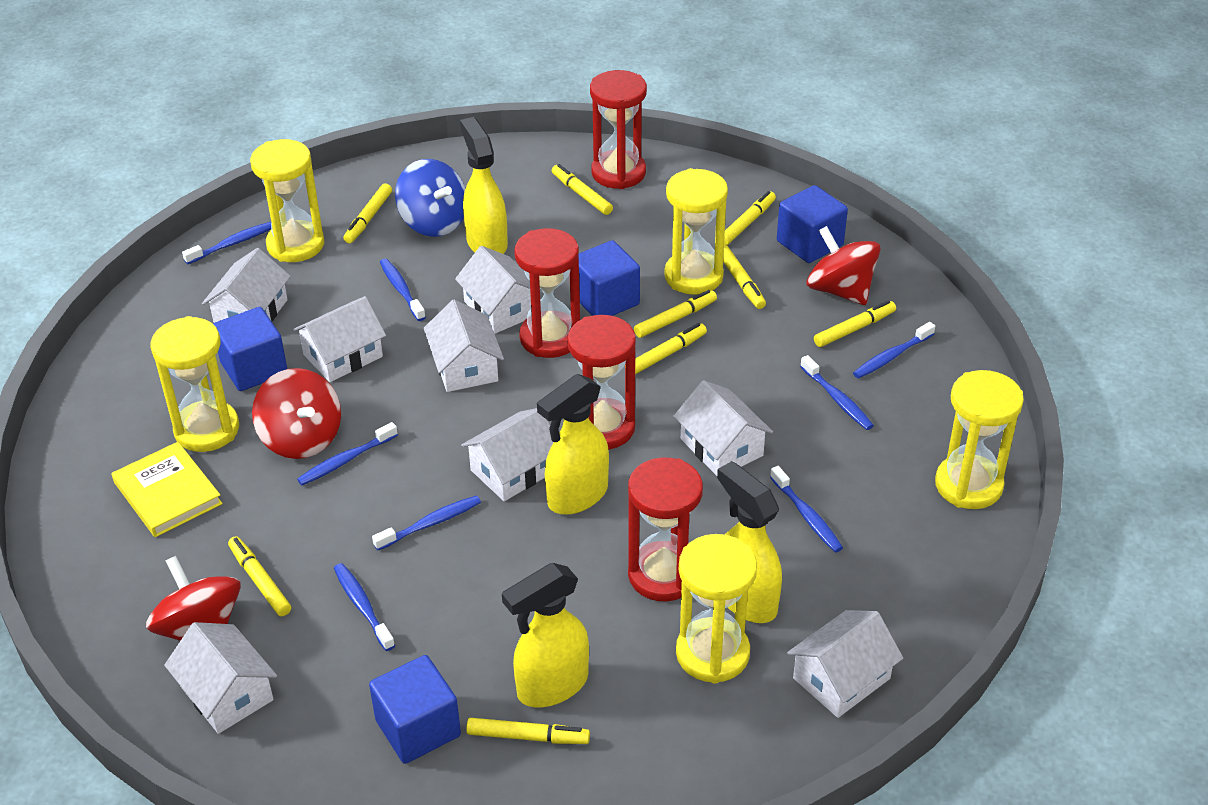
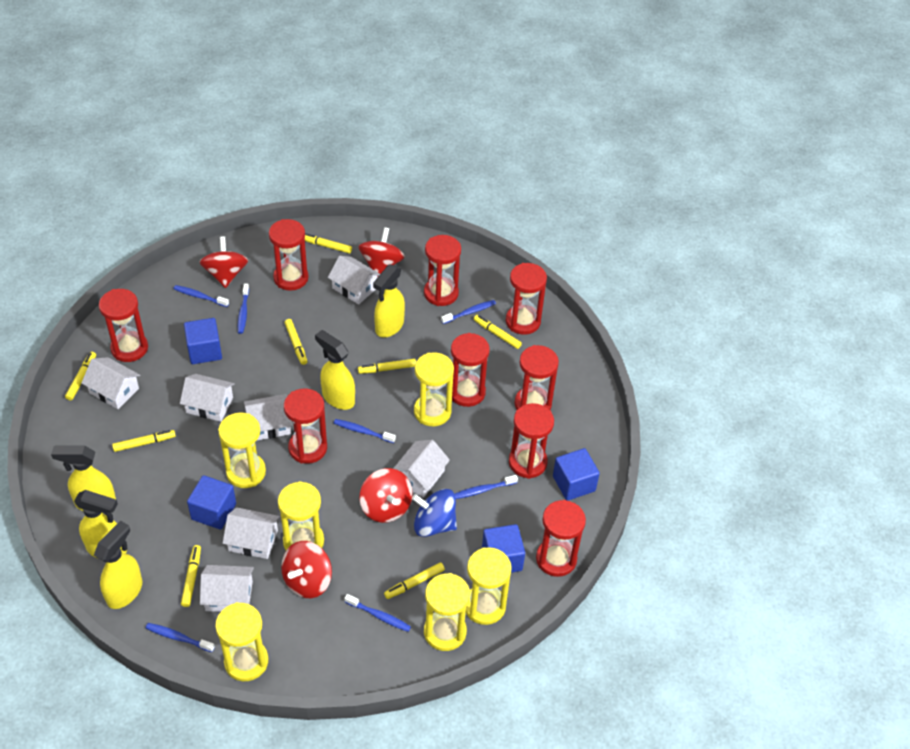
blue toothbrush: 8 -> 7
red hourglass: 4 -> 9
red spinning top: 3 -> 4
white house: 8 -> 7
yellow book: 1 -> 0
yellow hourglass: 5 -> 6
yellow marker: 9 -> 8
yellow spray bottle: 4 -> 5

